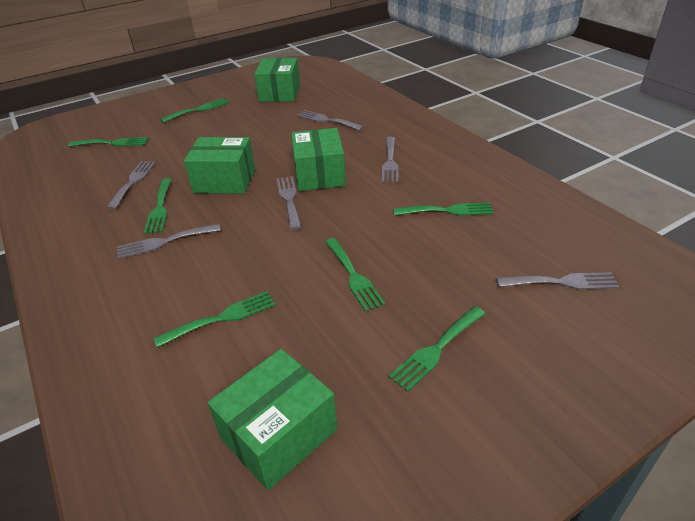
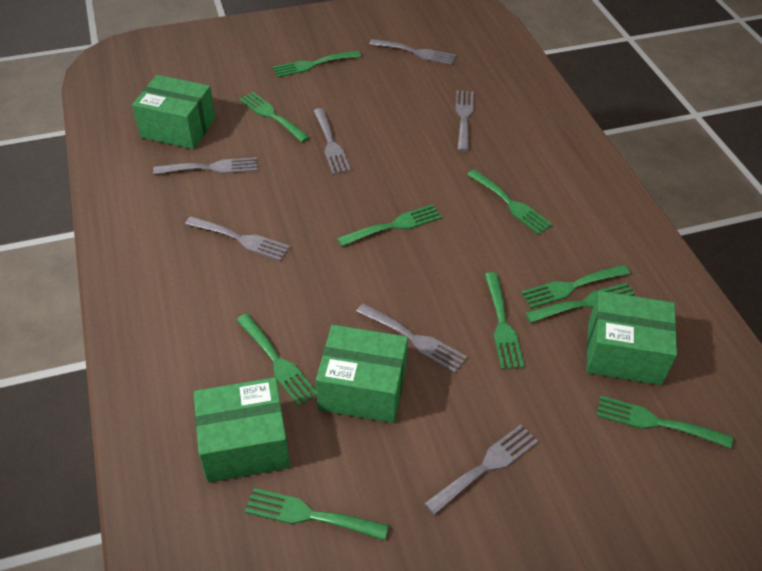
green fork: 7 -> 10
grey fork: 6 -> 7

